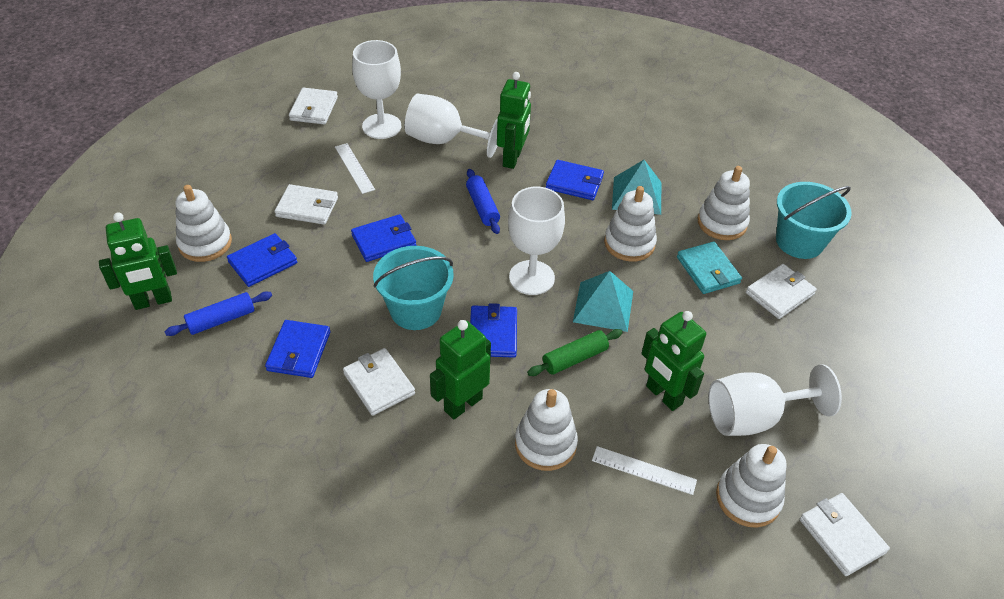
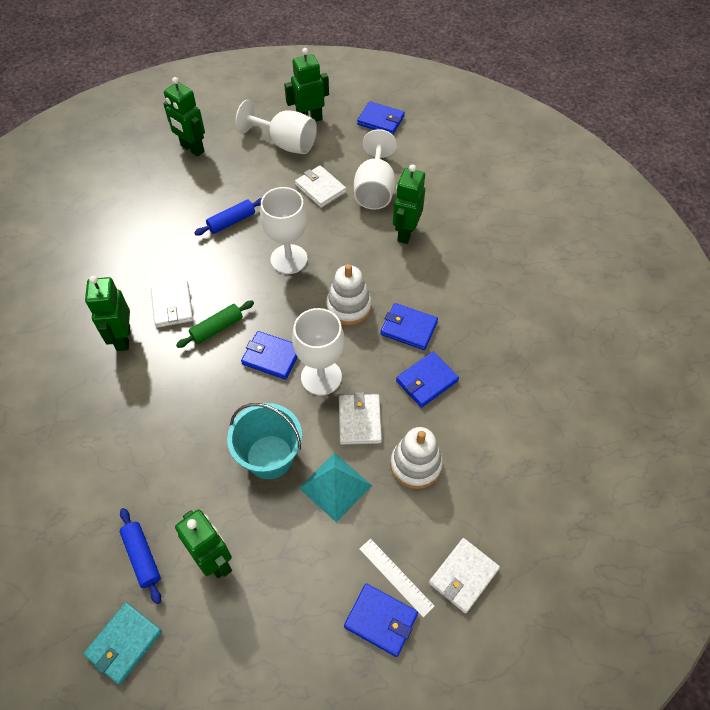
green robot: 4 -> 5
turquoise bucket: 2 -> 1
turquoise pyramid: 2 -> 1
white ruler: 2 -> 1
white stacking toy: 5 -> 2
white wallet: 5 -> 4

